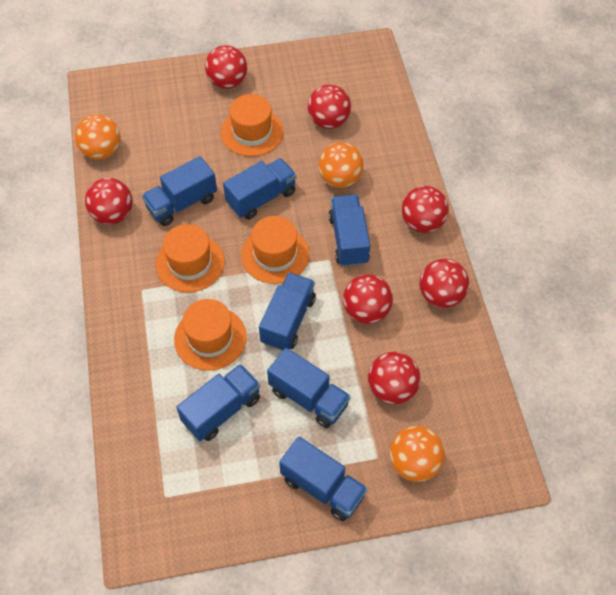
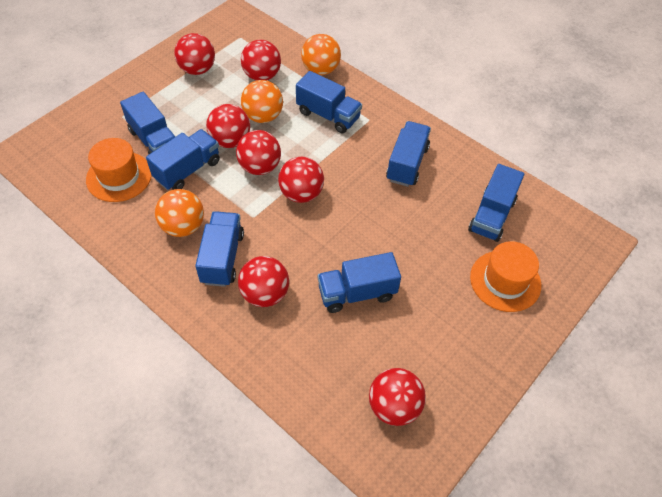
orange hat: 4 -> 2

